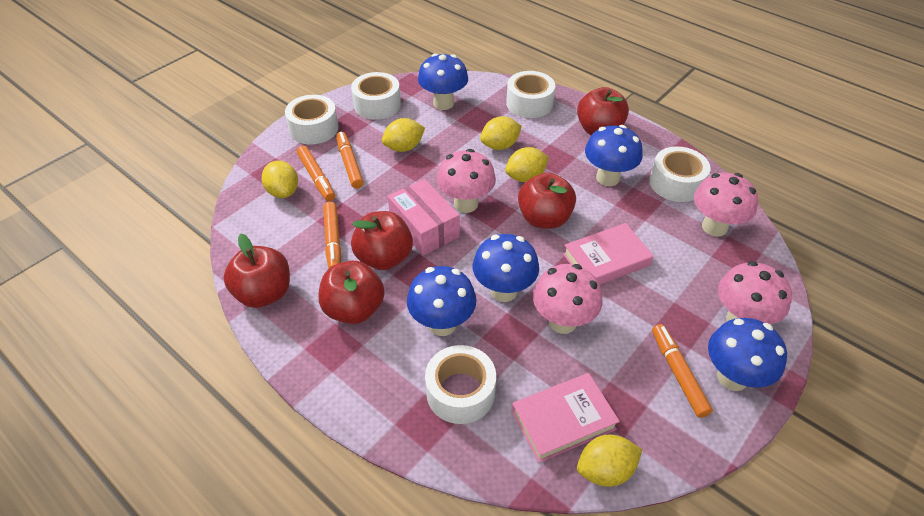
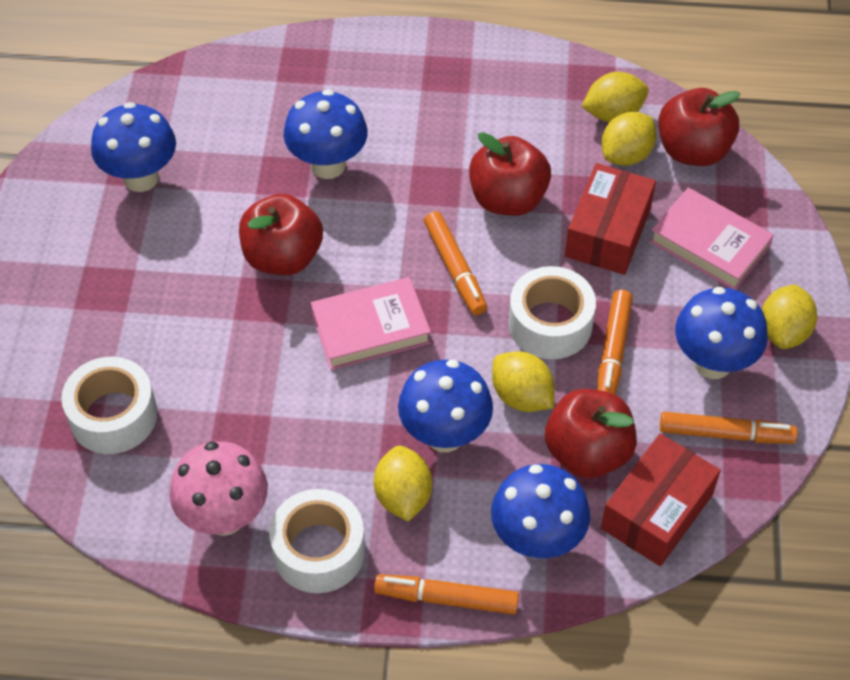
pink box: 1 -> 0
pink mushroom: 4 -> 1
red apple: 5 -> 4
red box: 0 -> 2
white tape: 5 -> 3

